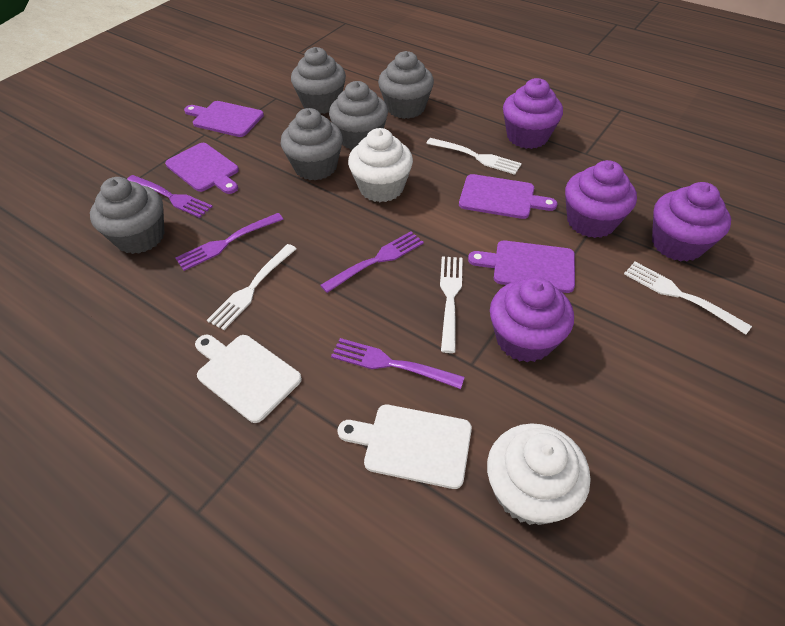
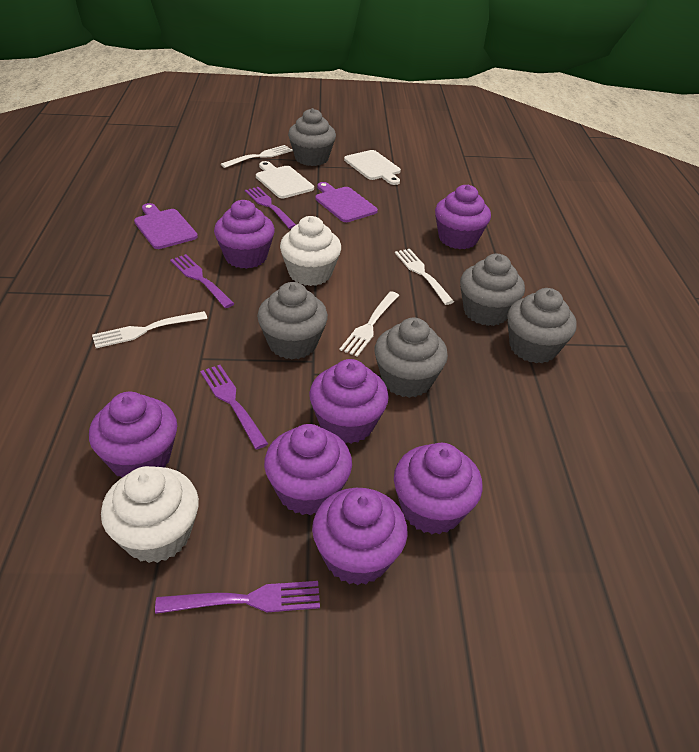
purple cupcake: 4 -> 7
purple cutting board: 4 -> 2

